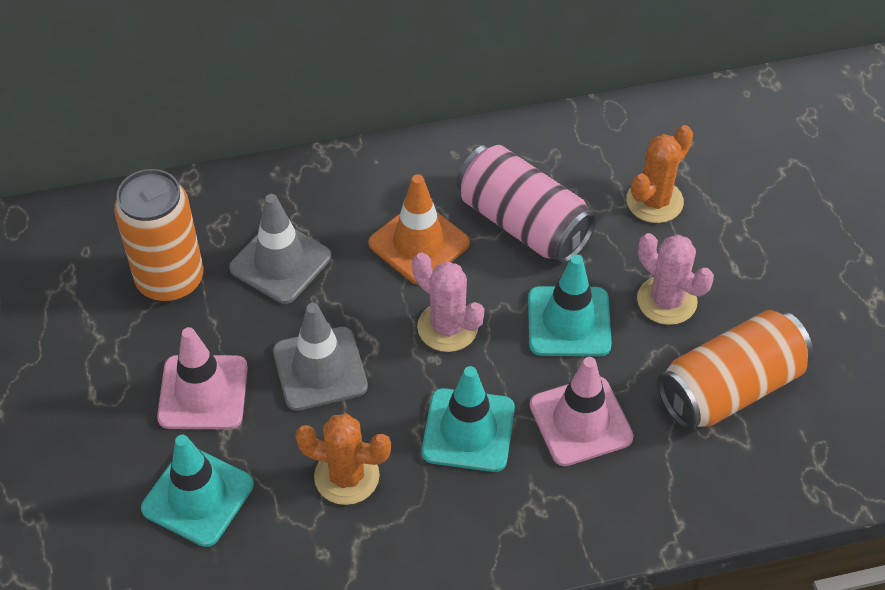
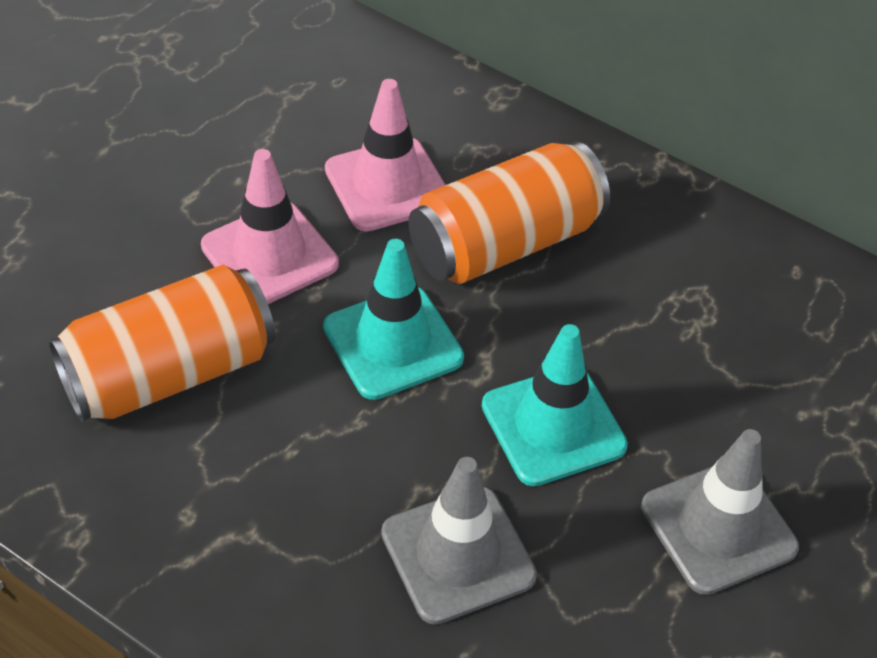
orange cactus: 2 -> 0
orange traffic cone: 1 -> 0
pink cactus: 2 -> 0
pink can: 1 -> 0
turquoise traffic cone: 3 -> 2

